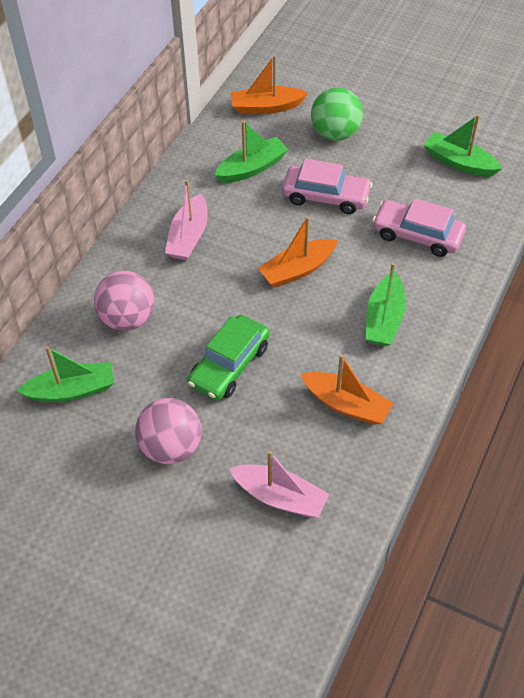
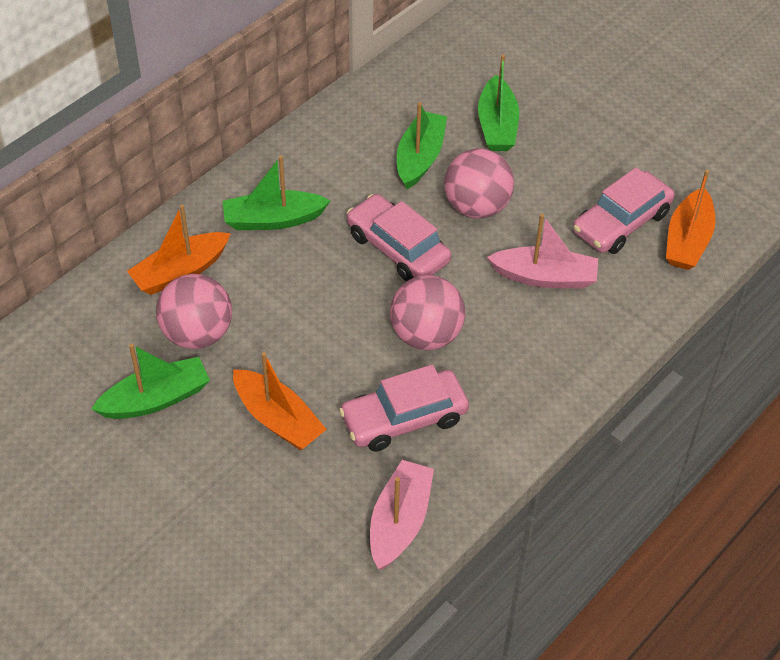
green ball: 1 -> 0
green car: 1 -> 0
pink ball: 2 -> 3
pink car: 2 -> 3

